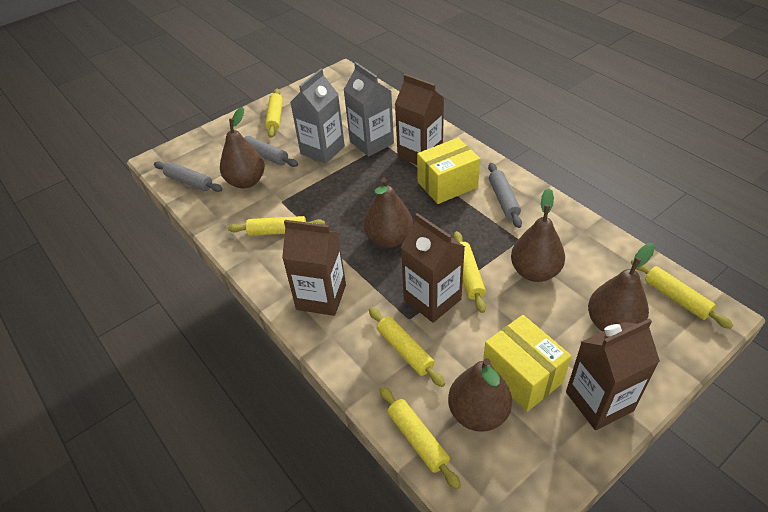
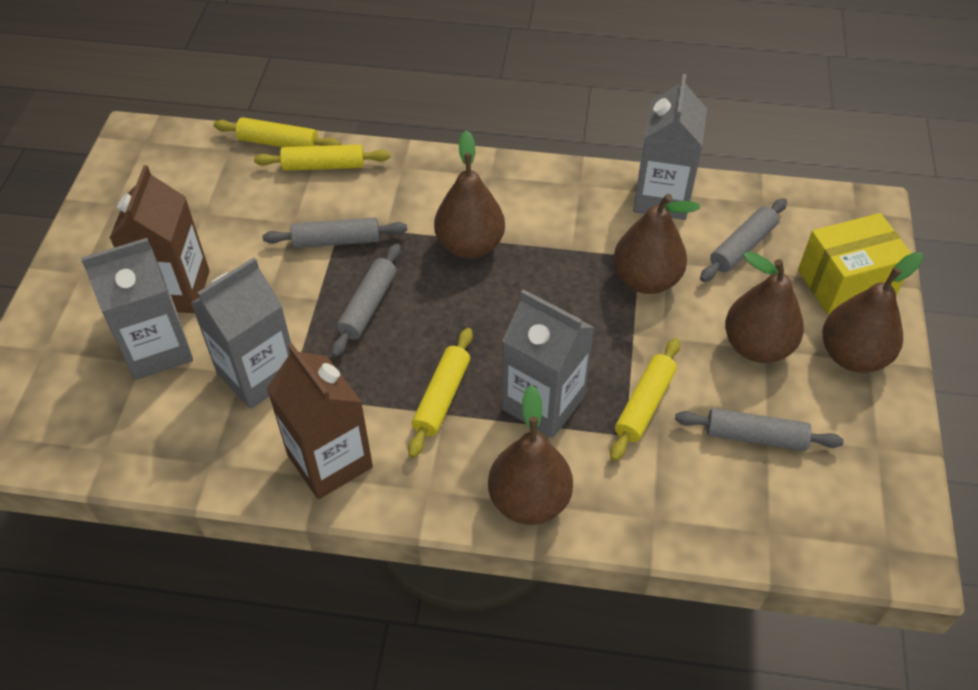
brown carton: 4 -> 2
grey carton: 2 -> 4
grey rolling pin: 3 -> 4
yellow box: 2 -> 1
yellow rolling pin: 6 -> 4

